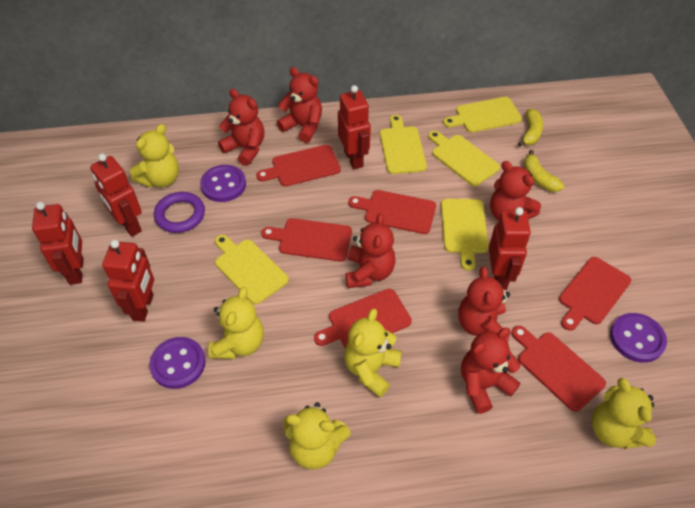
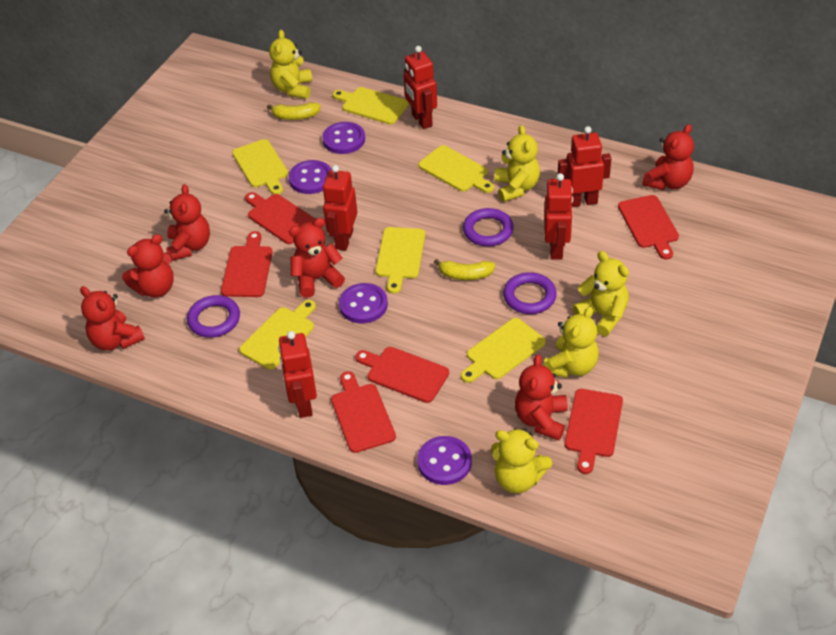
purple button: 3 -> 4
purple ring: 1 -> 3
yellow cutting board: 5 -> 6

